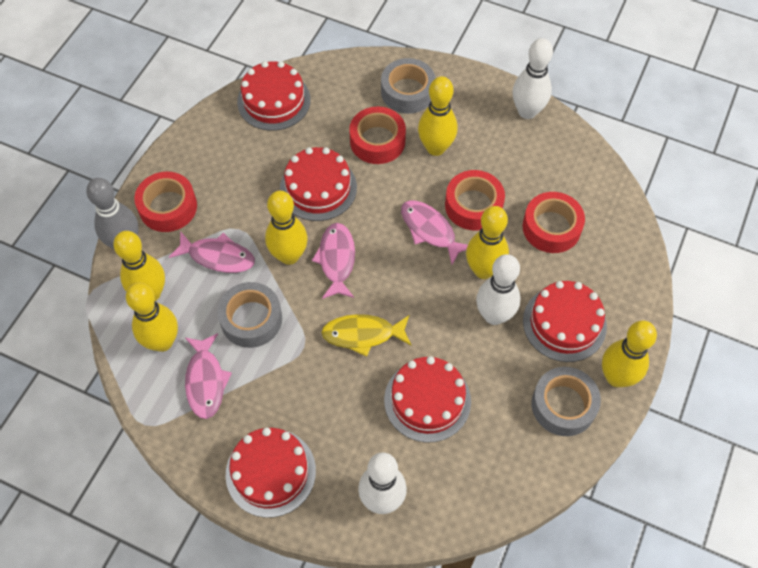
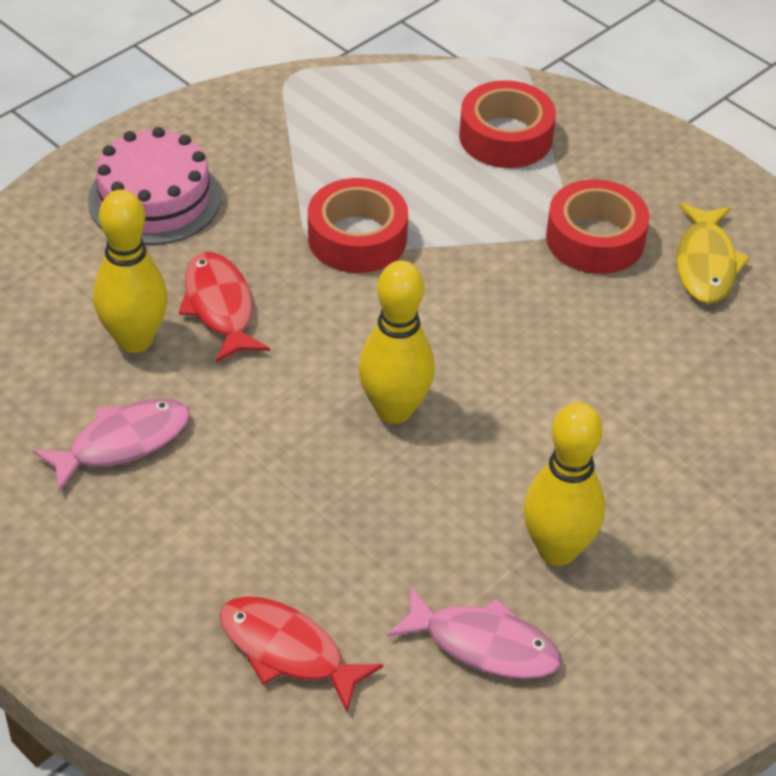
grey bowling pin: 1 -> 0
grey tape: 3 -> 0
pink cake: 0 -> 1
pink fish: 4 -> 2
red cake: 5 -> 0
red fish: 0 -> 2
red tape: 4 -> 3
white bowling pin: 3 -> 0
yellow bowling pin: 6 -> 3

